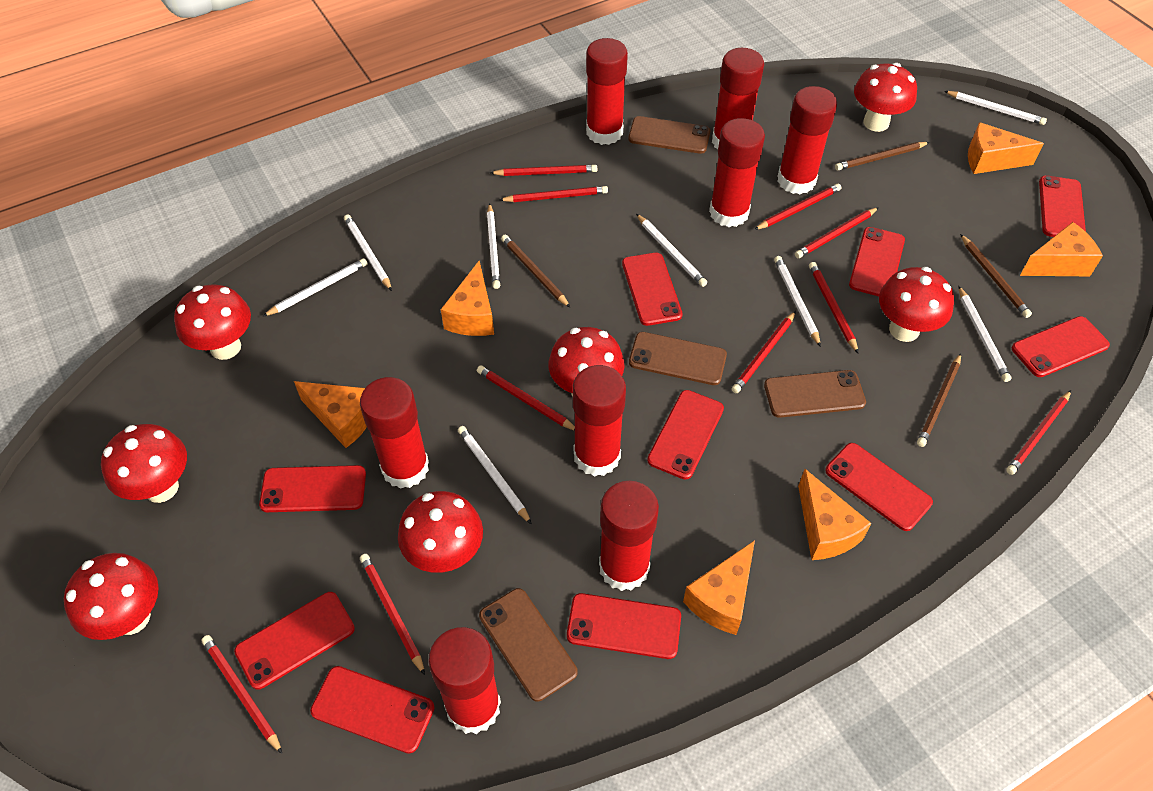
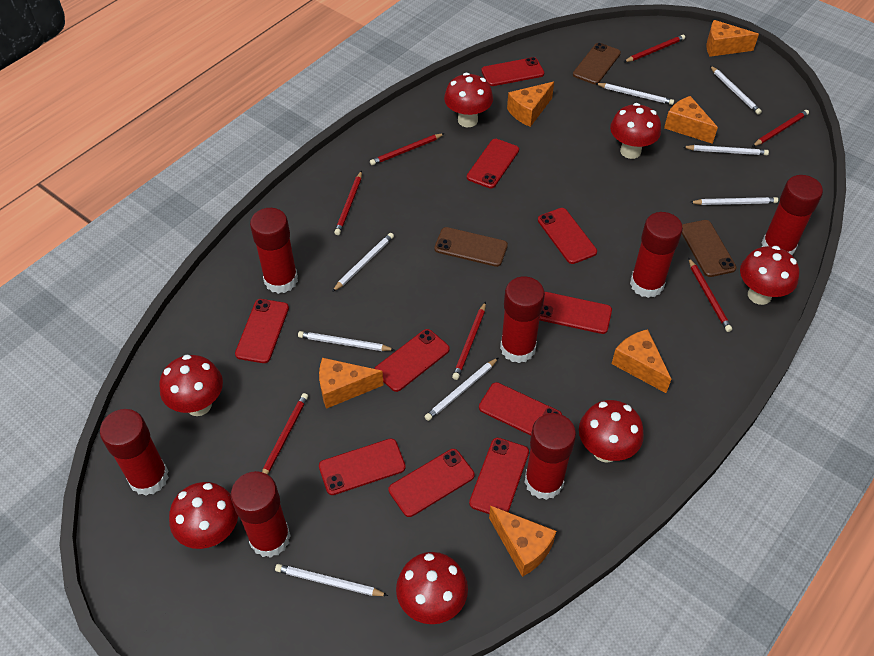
brown pencil: 4 -> 0
brown phone: 4 -> 3
red glue stick: 8 -> 7
red pencil: 10 -> 7

